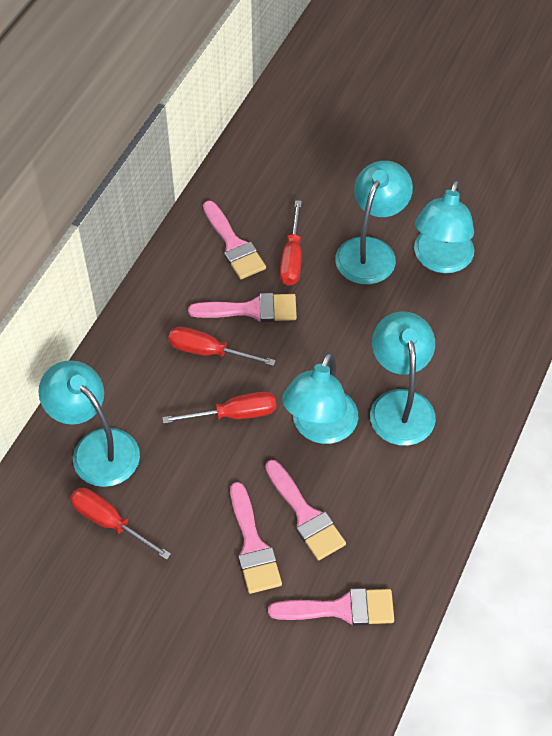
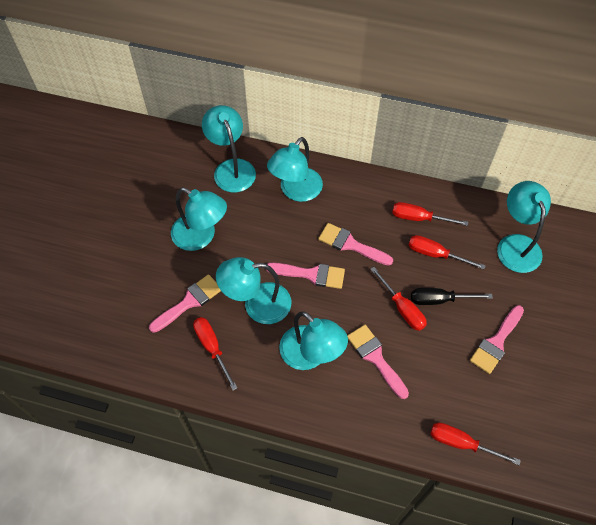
black screwdriver: 0 -> 1
red screwdriver: 4 -> 5
turquoise lamp: 5 -> 6

